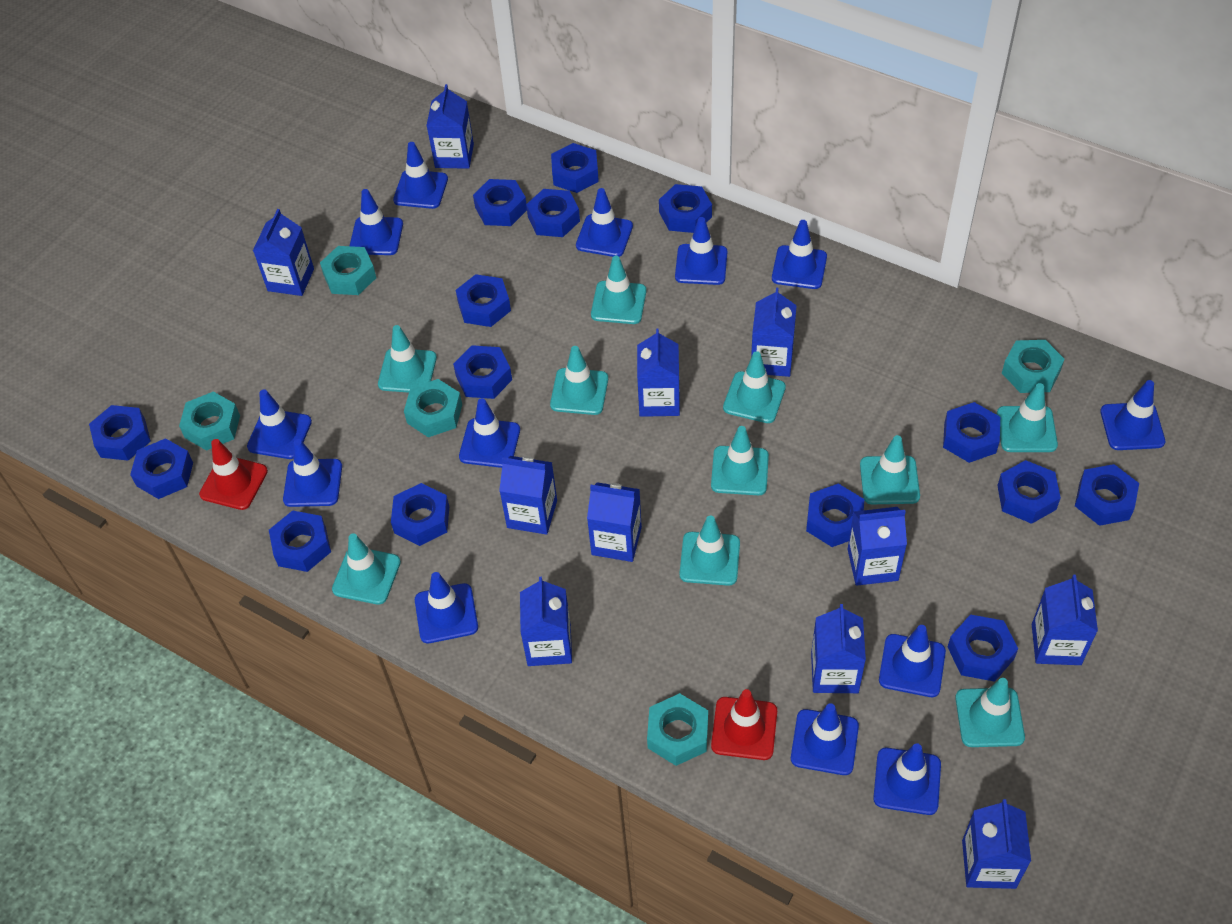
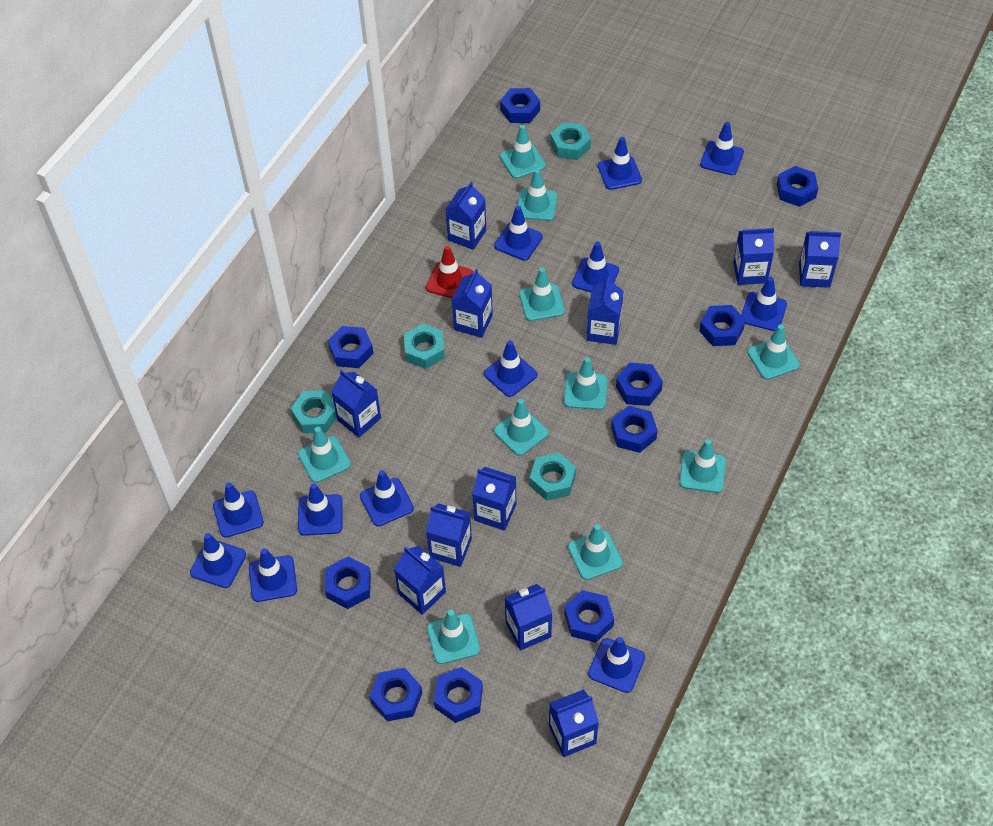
blue nut: 15 -> 10
blue traffic cone: 13 -> 12
red traffic cone: 2 -> 1
turquoise nut: 5 -> 4

